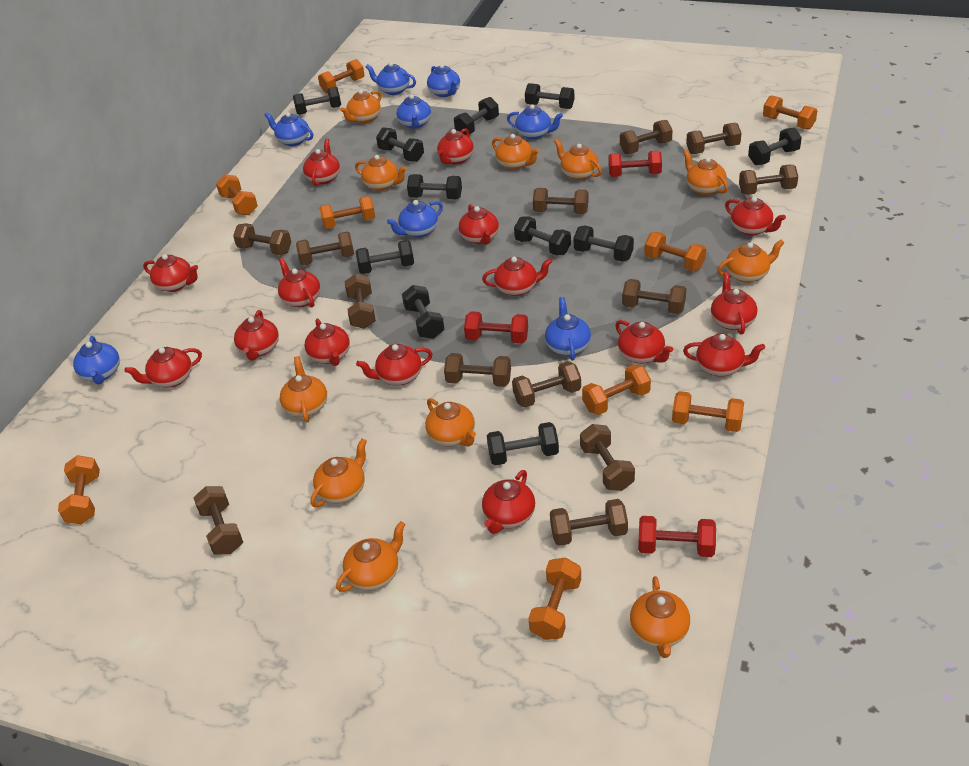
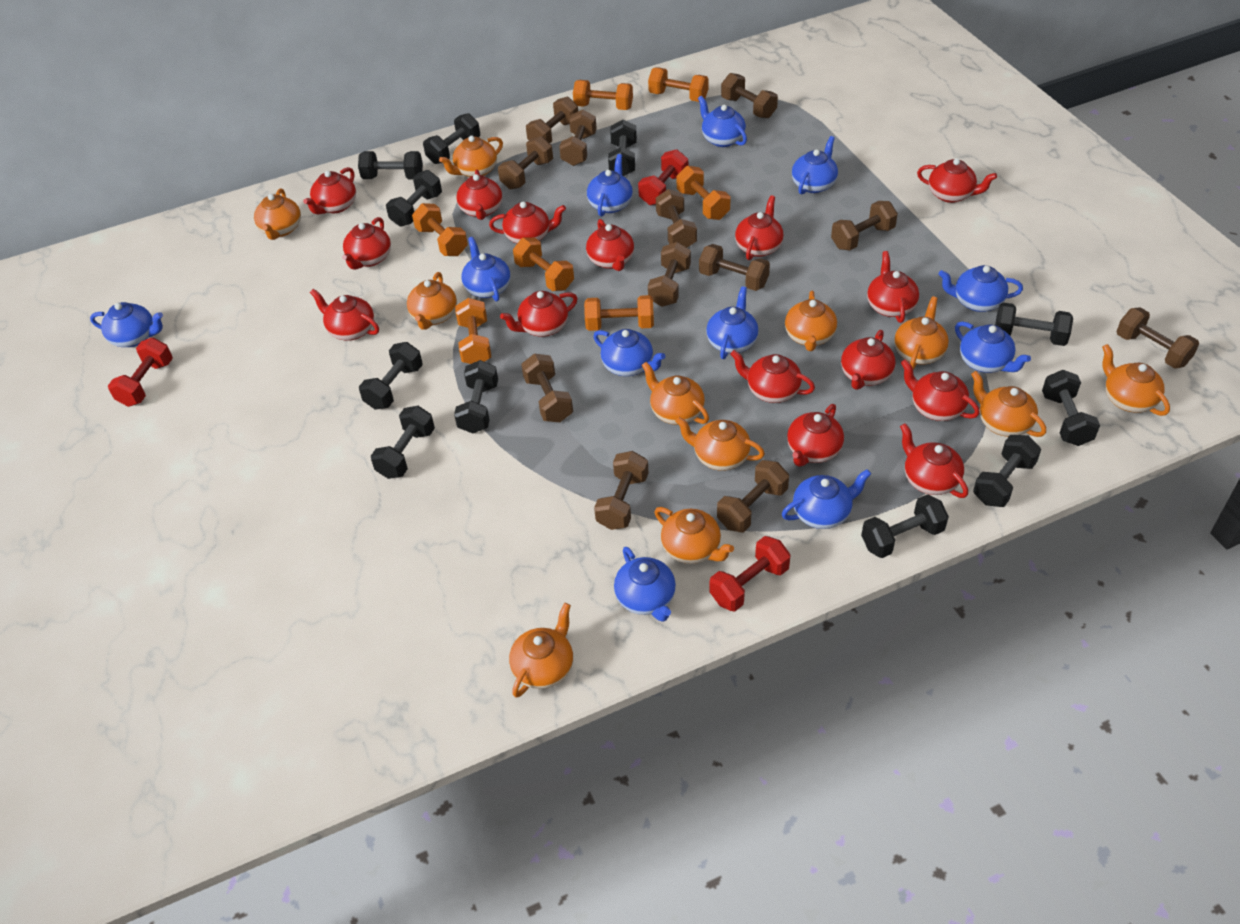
blue teapot: 8 -> 11
brown dumbbell: 13 -> 12
orange dumbbell: 9 -> 7

